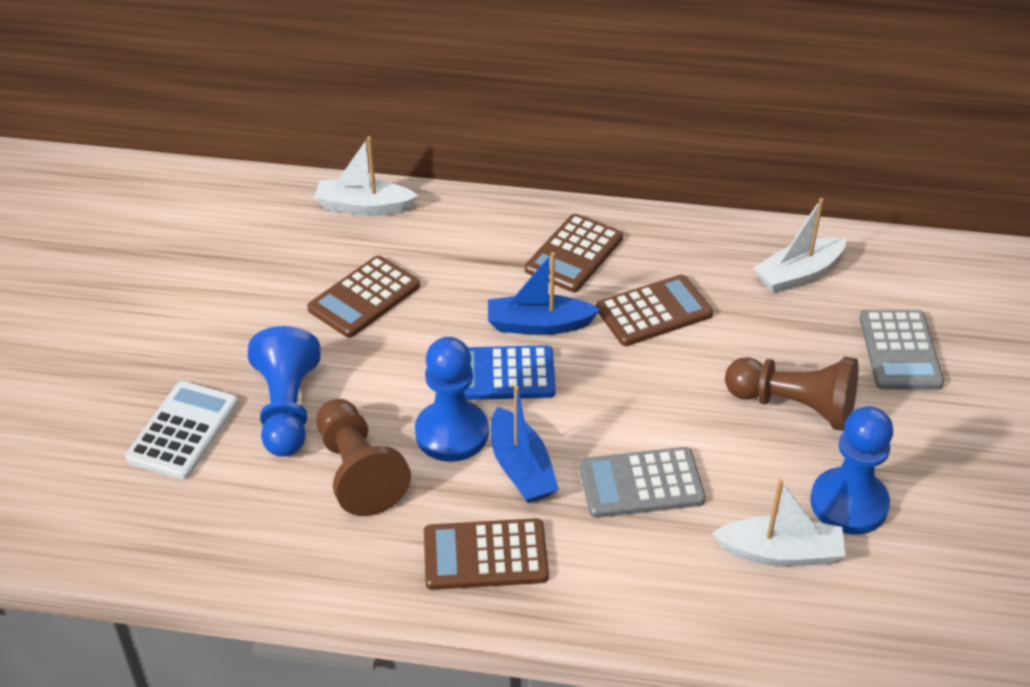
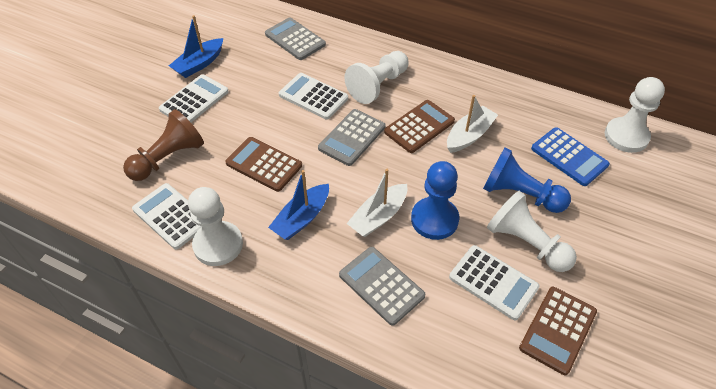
blue pawn: 3 -> 2
brown calculator: 4 -> 3
brown pawn: 2 -> 1
grey calculator: 2 -> 3
white boat: 3 -> 2
white calculator: 1 -> 4
white pawn: 0 -> 4

